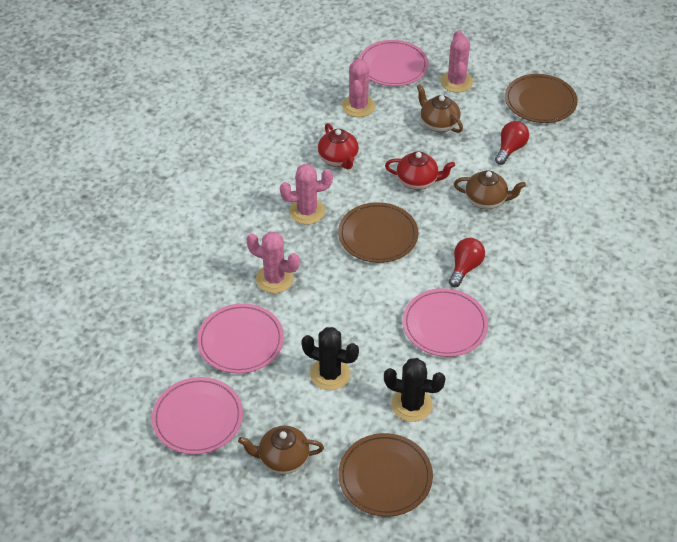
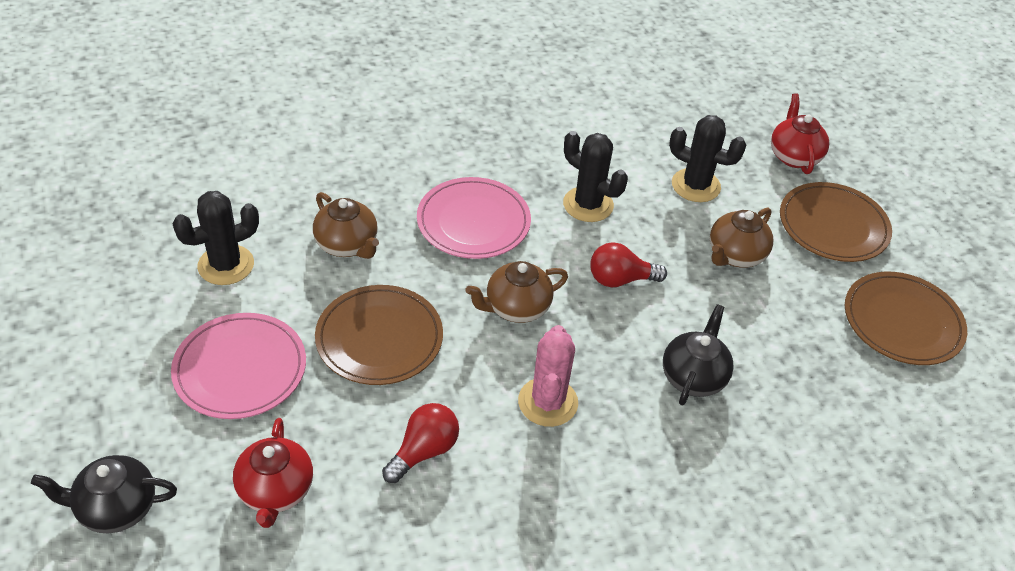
black cactus: 2 -> 3
black teapot: 0 -> 2
pink cactus: 4 -> 1
pink plate: 4 -> 2

